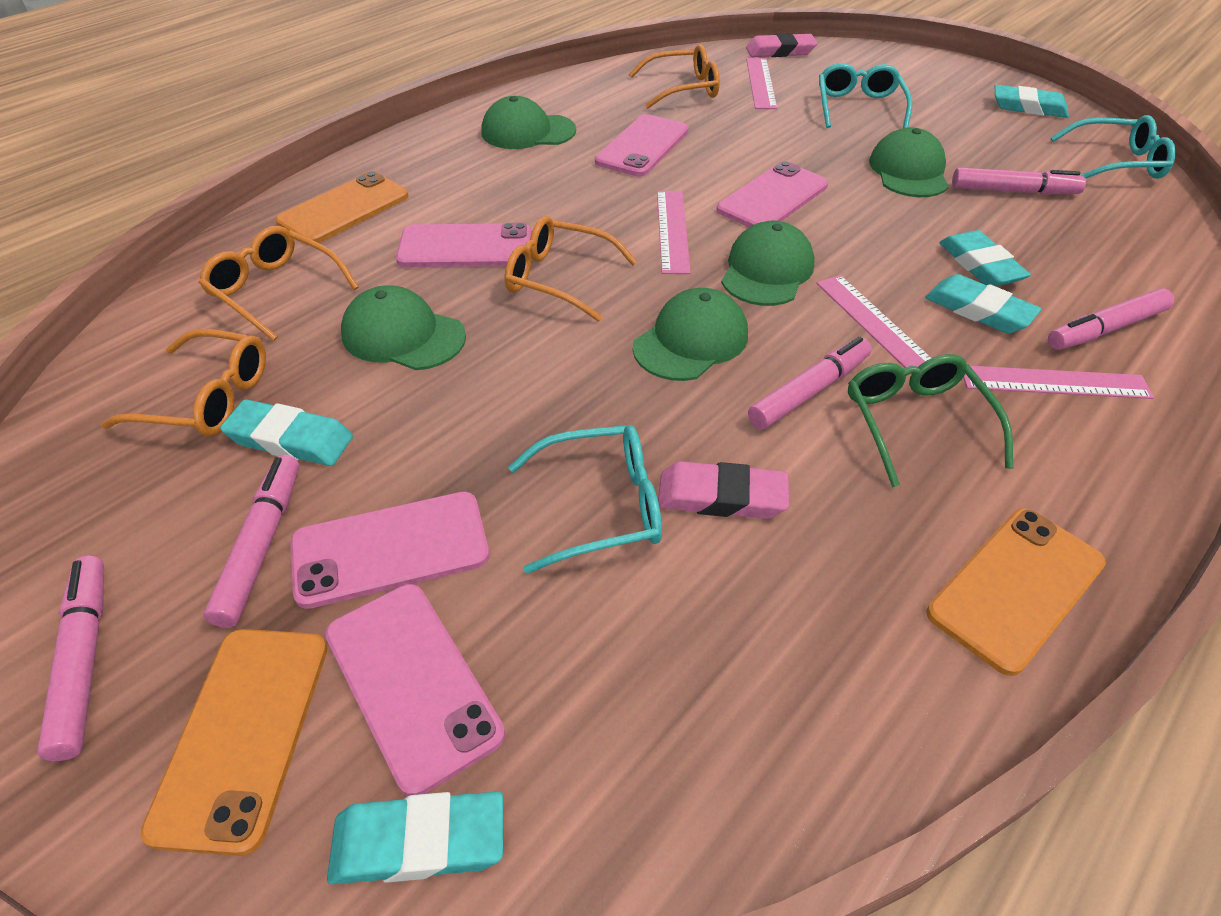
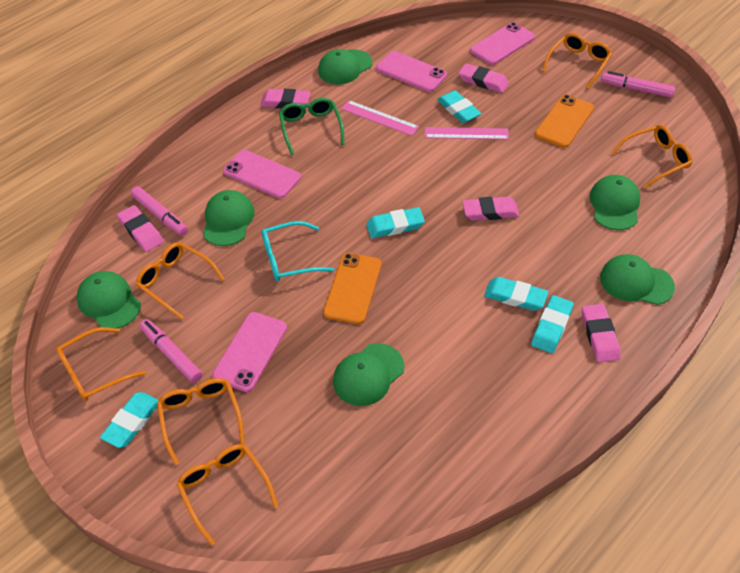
green cap: 5 -> 6
orange glasses: 4 -> 6
orange phone: 3 -> 2
pink eraser: 2 -> 5
pink marker: 5 -> 3
pink phone: 5 -> 4
pink ruler: 4 -> 2
turquoise glasses: 3 -> 1

